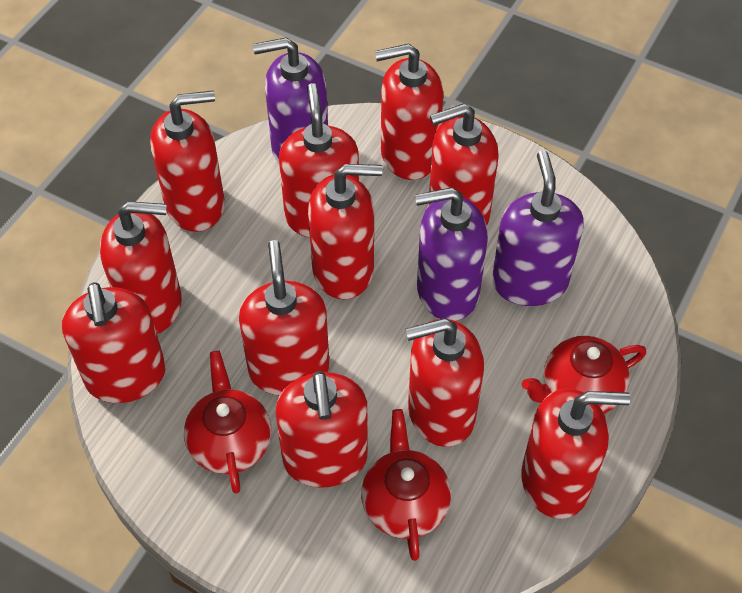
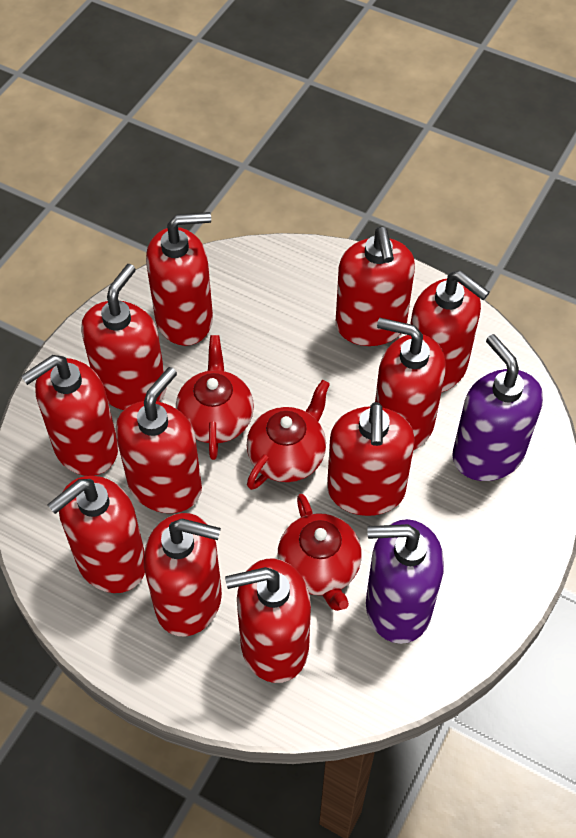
purple soap dispenser: 3 -> 2

